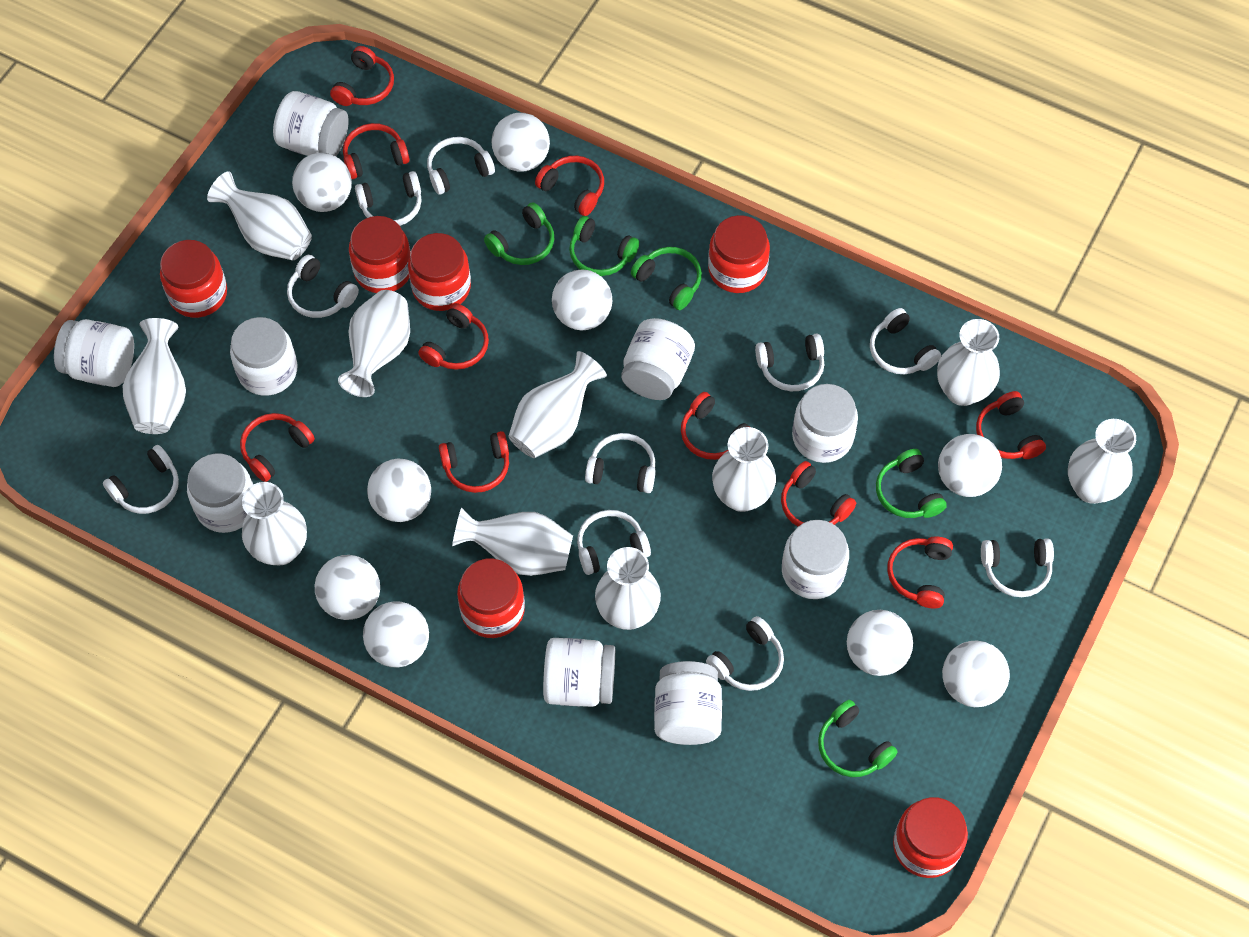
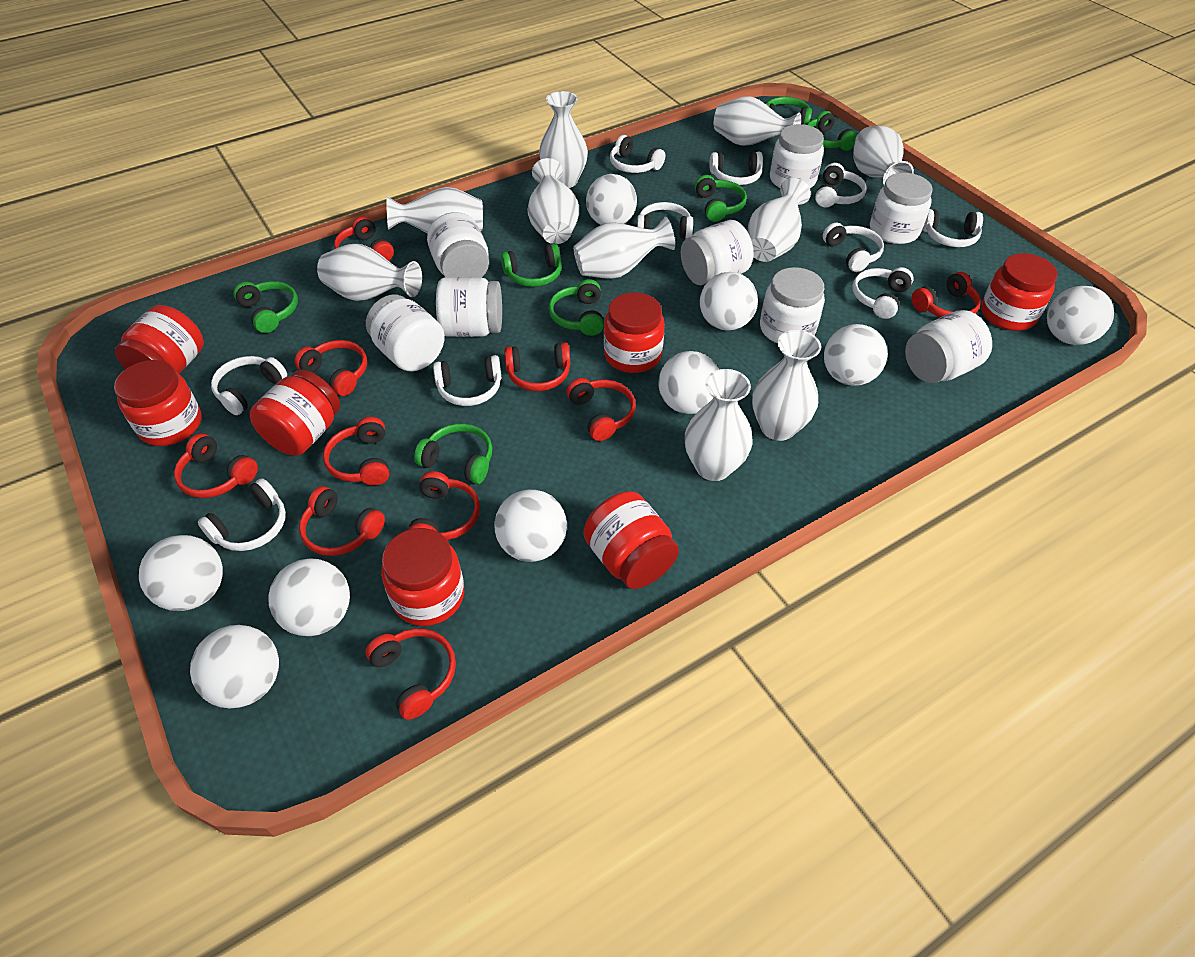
green headphones: 5 -> 7
red jar: 6 -> 7
white jar: 9 -> 8

